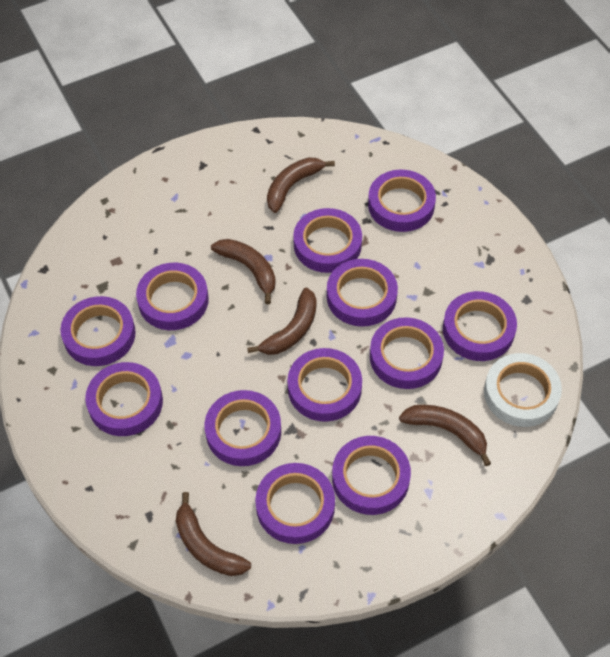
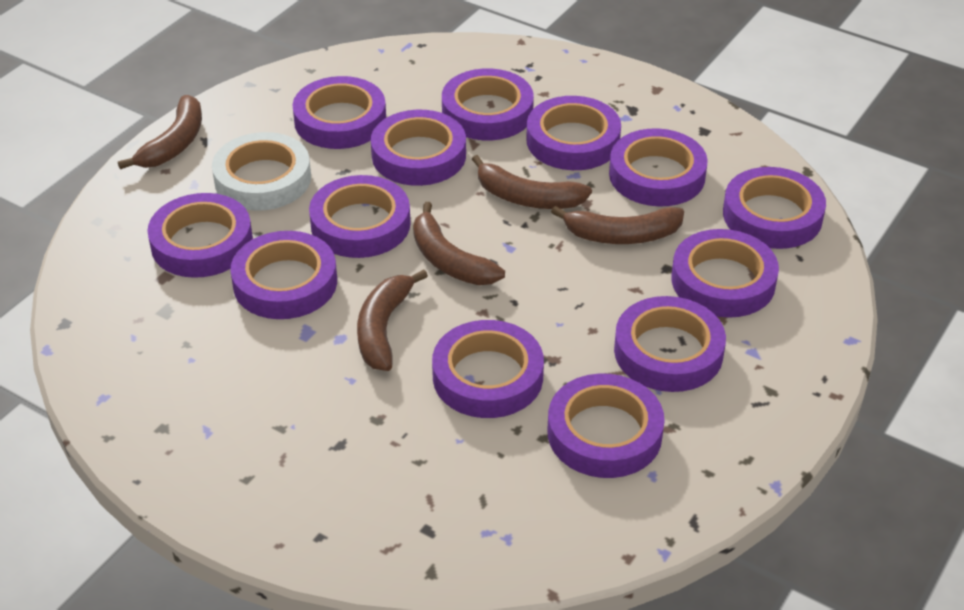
purple tape: 12 -> 13

